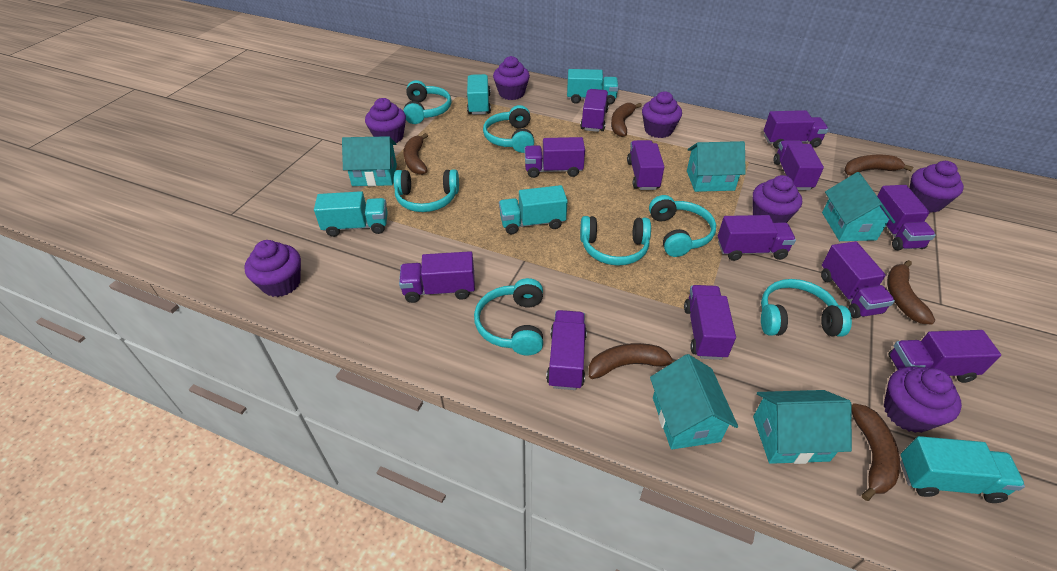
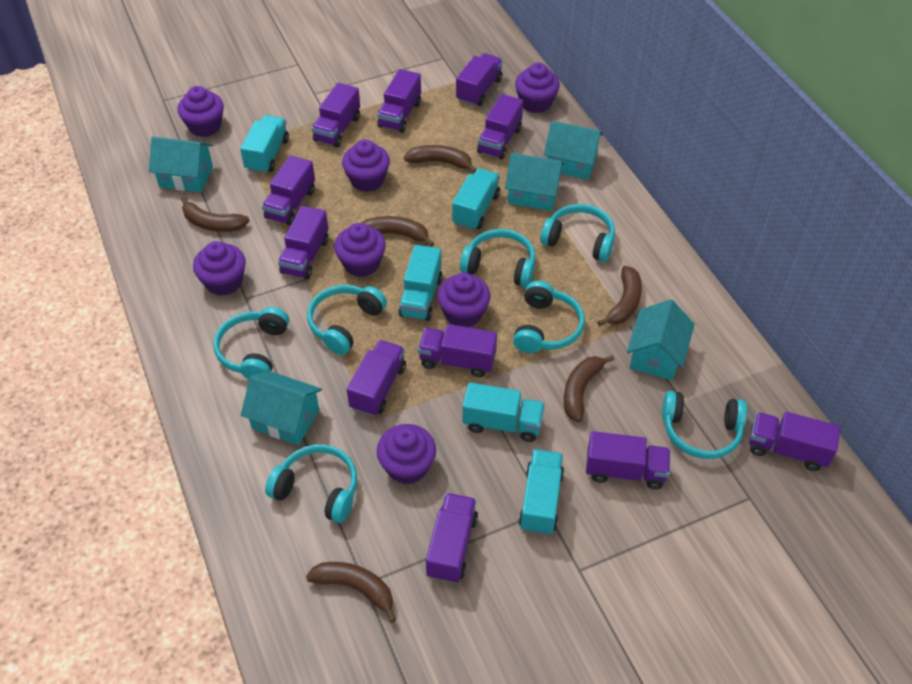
purple truck: 12 -> 11

